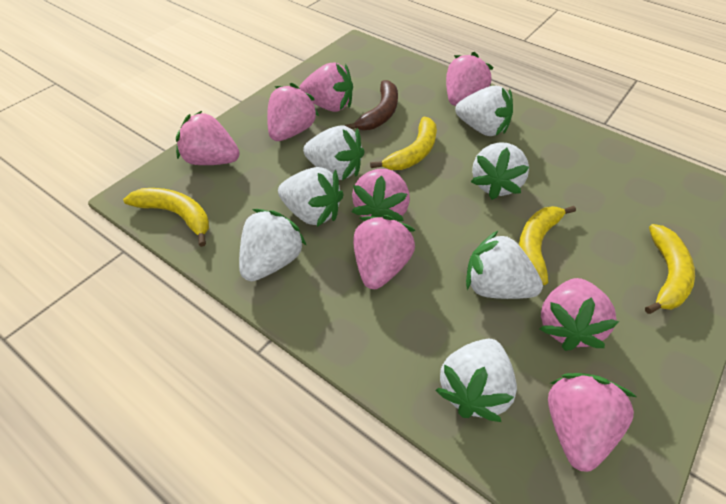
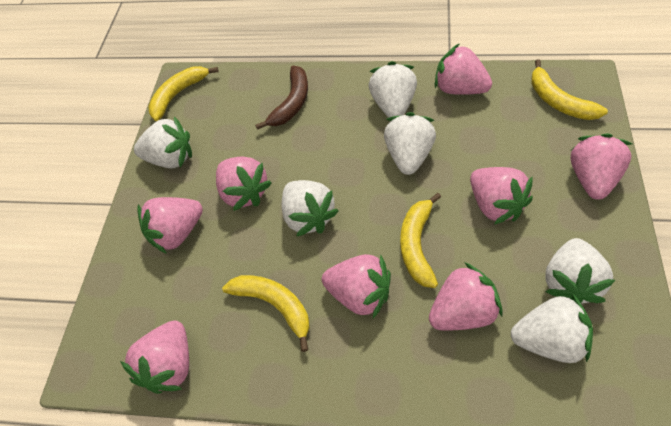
white strawberry: 7 -> 6

